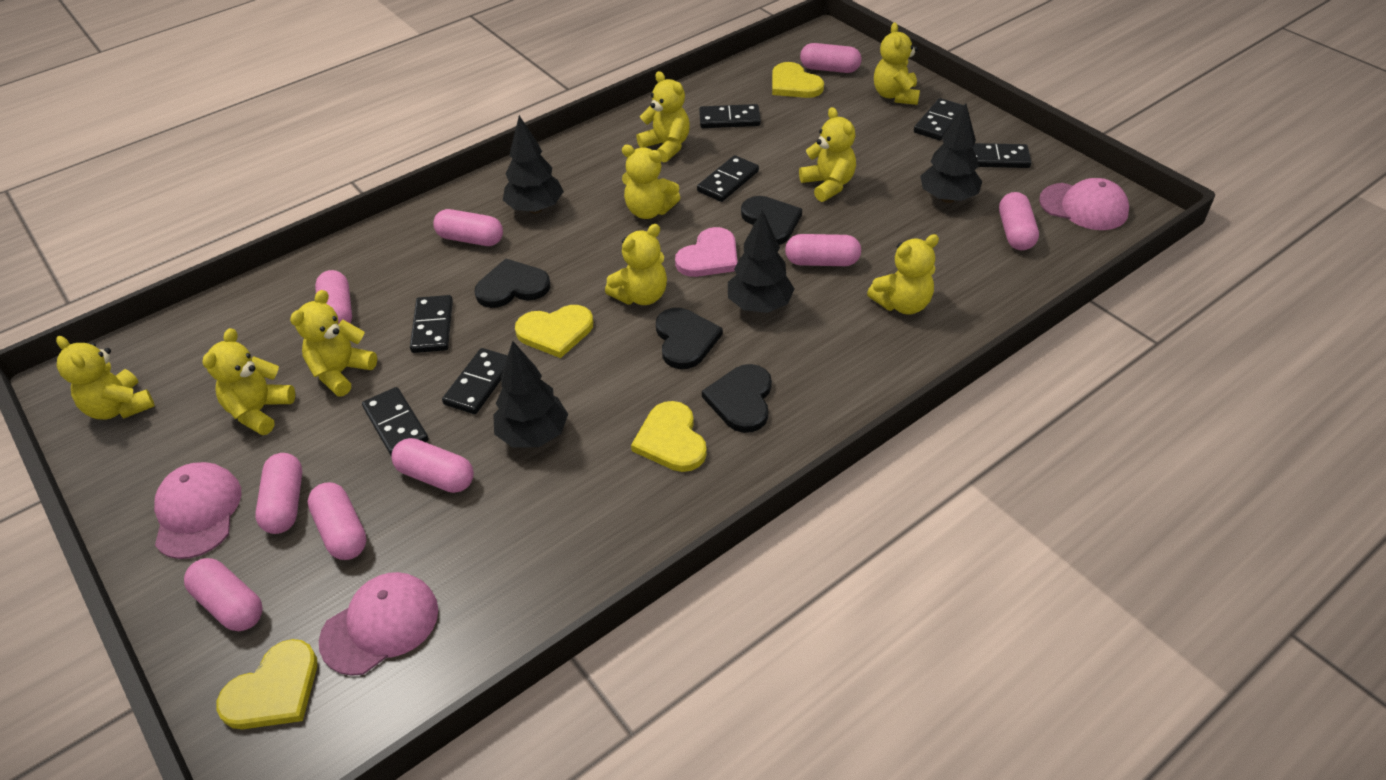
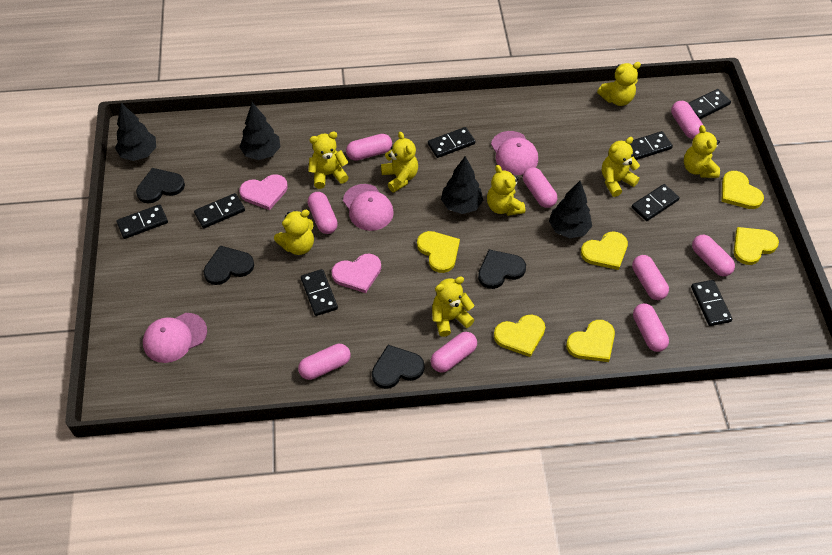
black domino: 7 -> 8
pink heart: 1 -> 2
yellow heart: 4 -> 6
yellow teddy bear: 9 -> 8

